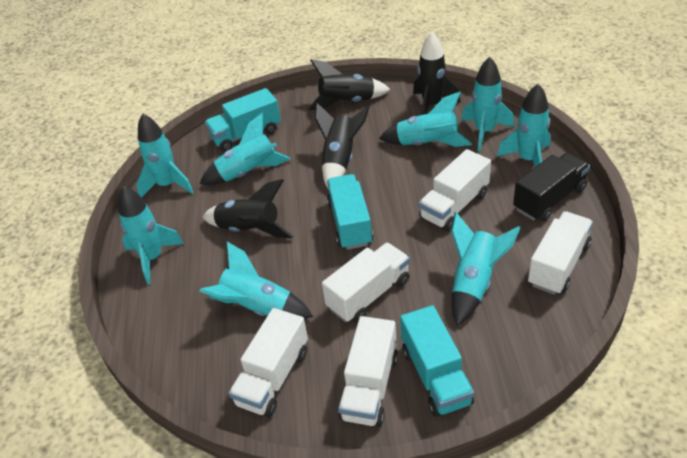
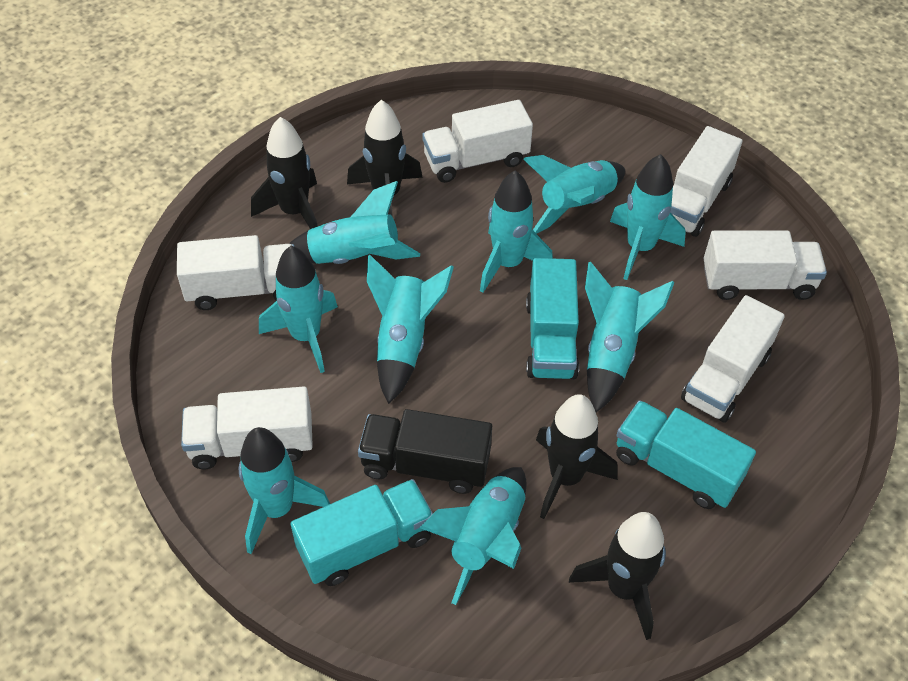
turquoise rocket: 8 -> 9
white truck: 5 -> 6

